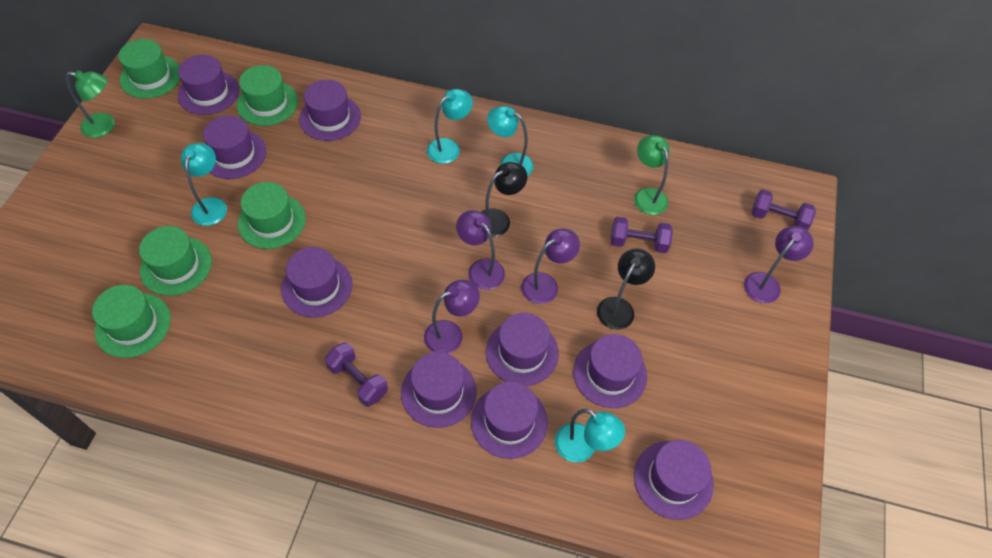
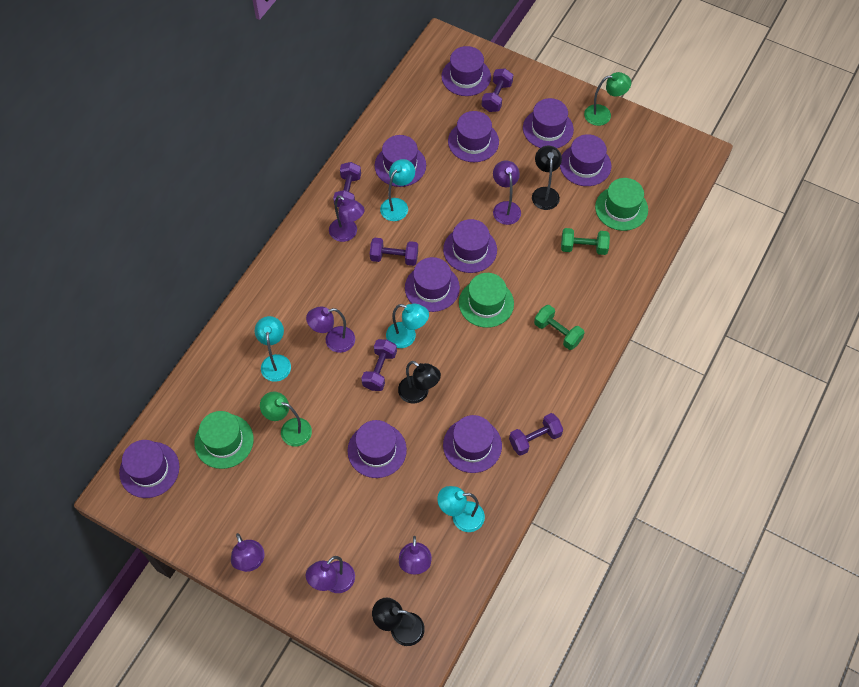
black lamp: 2 -> 3
green dumbbell: 0 -> 2
green hat: 5 -> 3
purple dumbbell: 3 -> 5
purple hat: 9 -> 10
purple lamp: 4 -> 6

